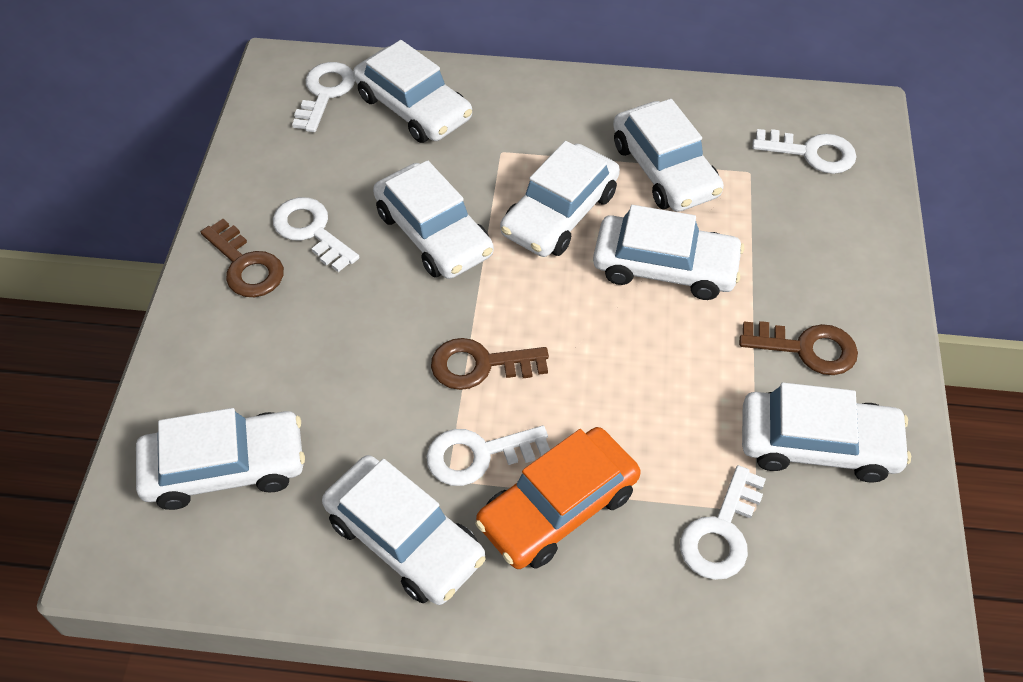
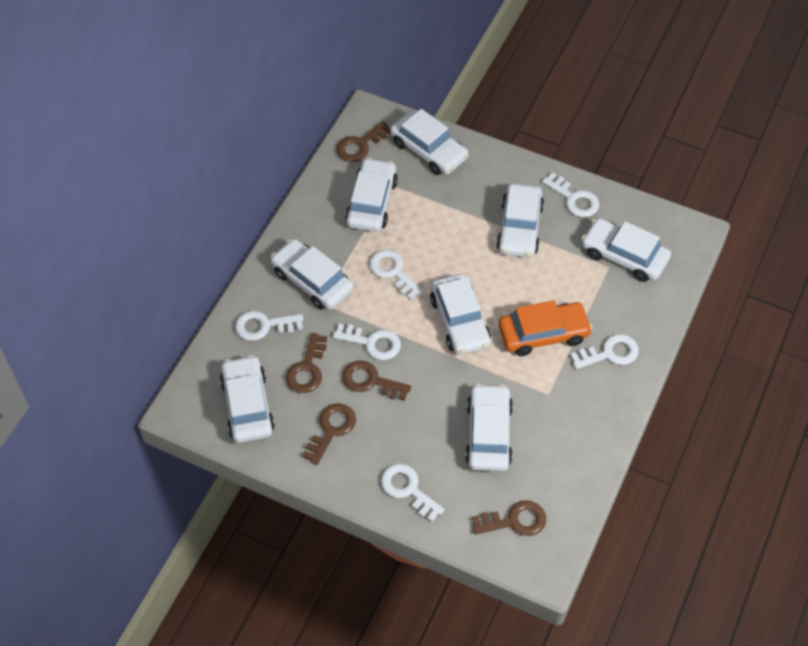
brown key: 3 -> 5
white key: 5 -> 6

